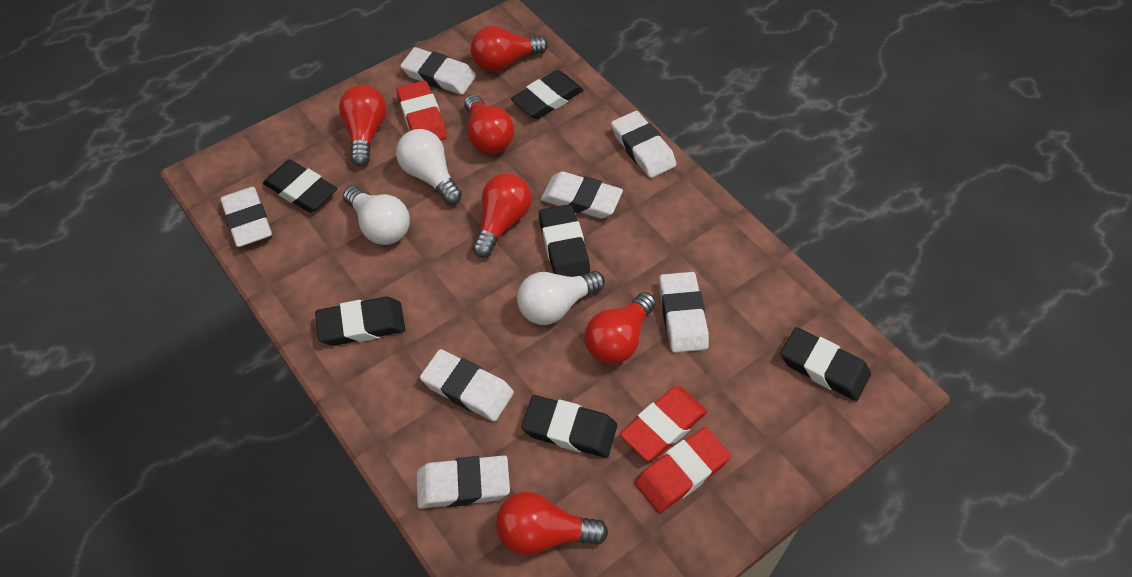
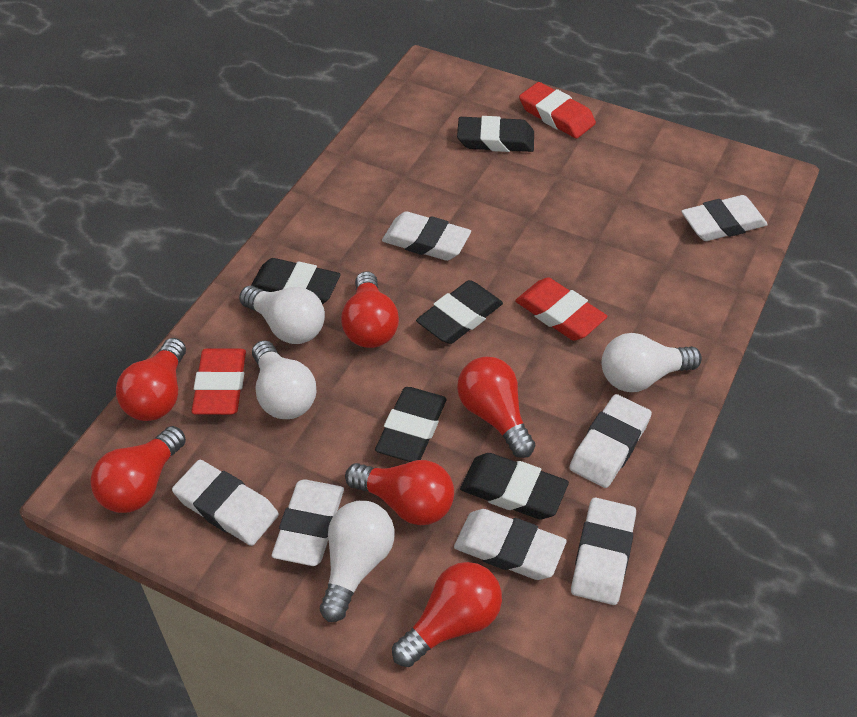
black eraser: 6 -> 5
white light bulb: 3 -> 4

